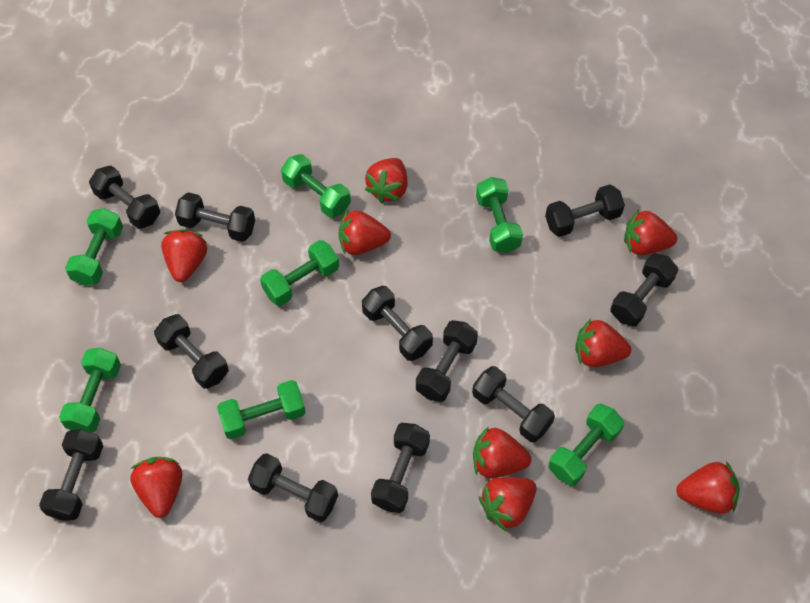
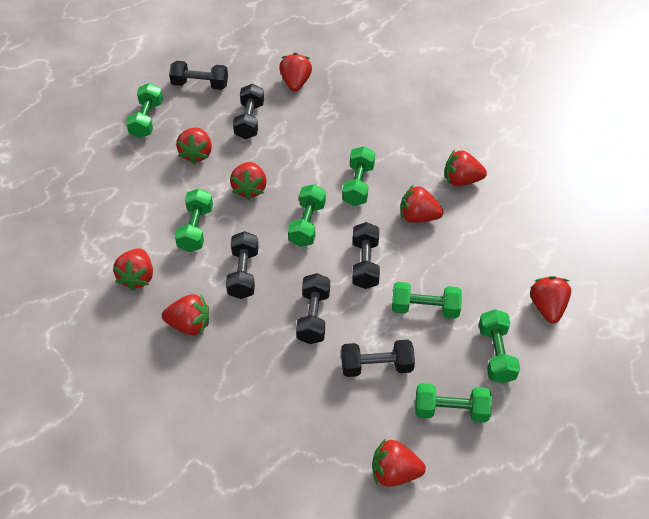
black dumbbell: 11 -> 6

